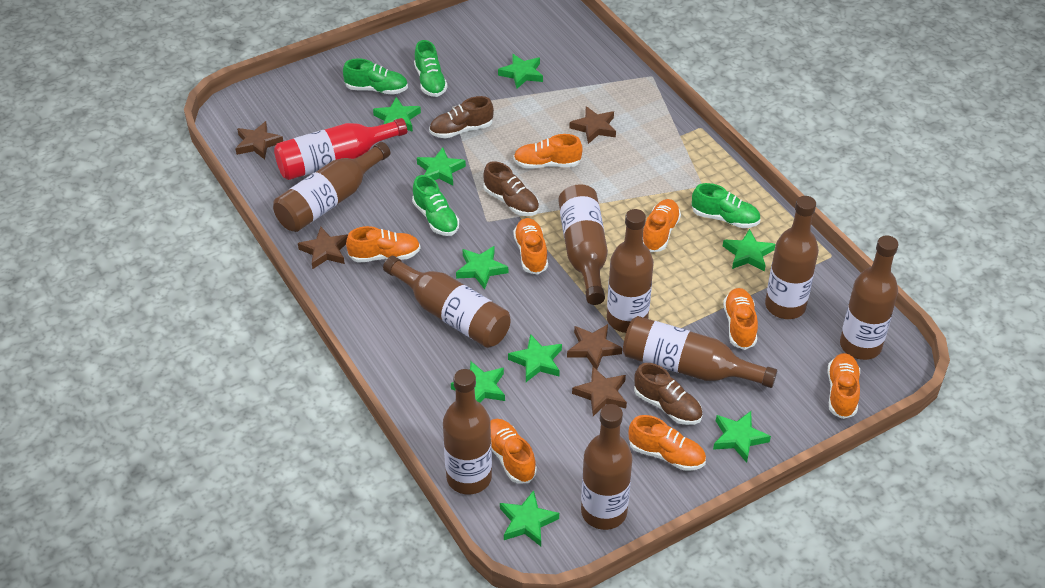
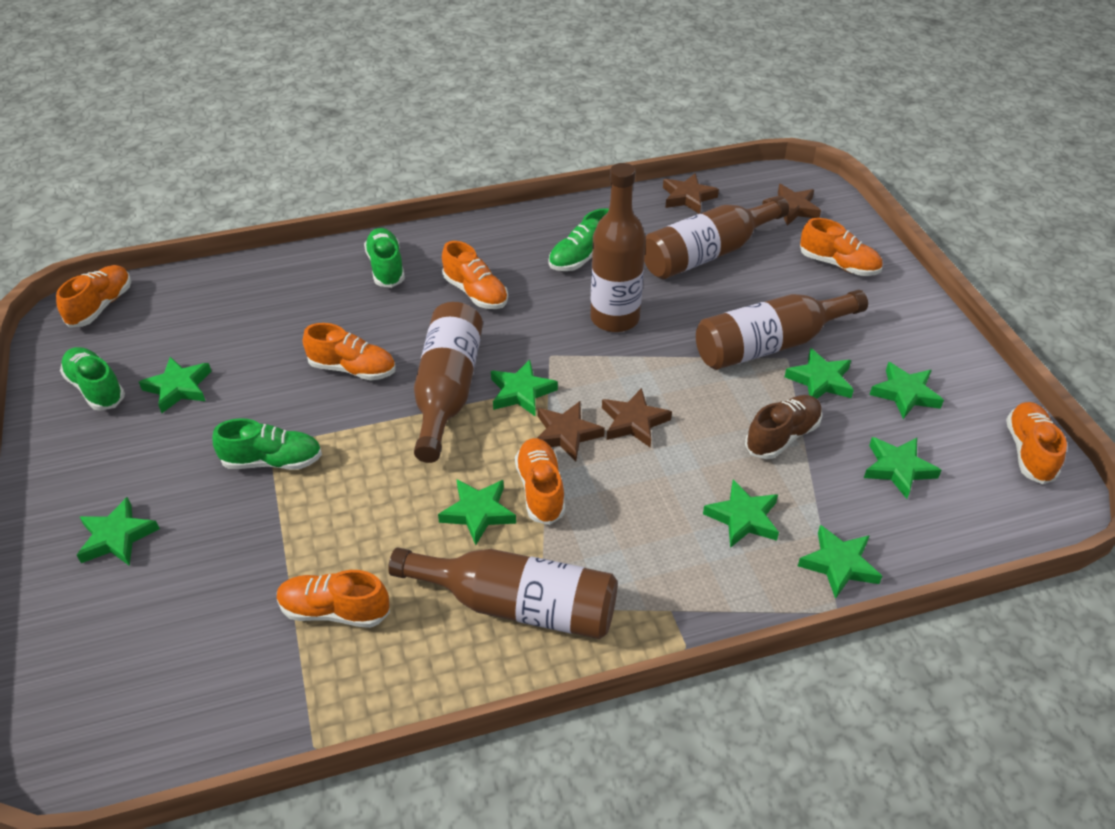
brown bottle: 9 -> 5
brown shoe: 3 -> 1
brown star: 5 -> 4
orange shoe: 8 -> 7
red bottle: 1 -> 0

